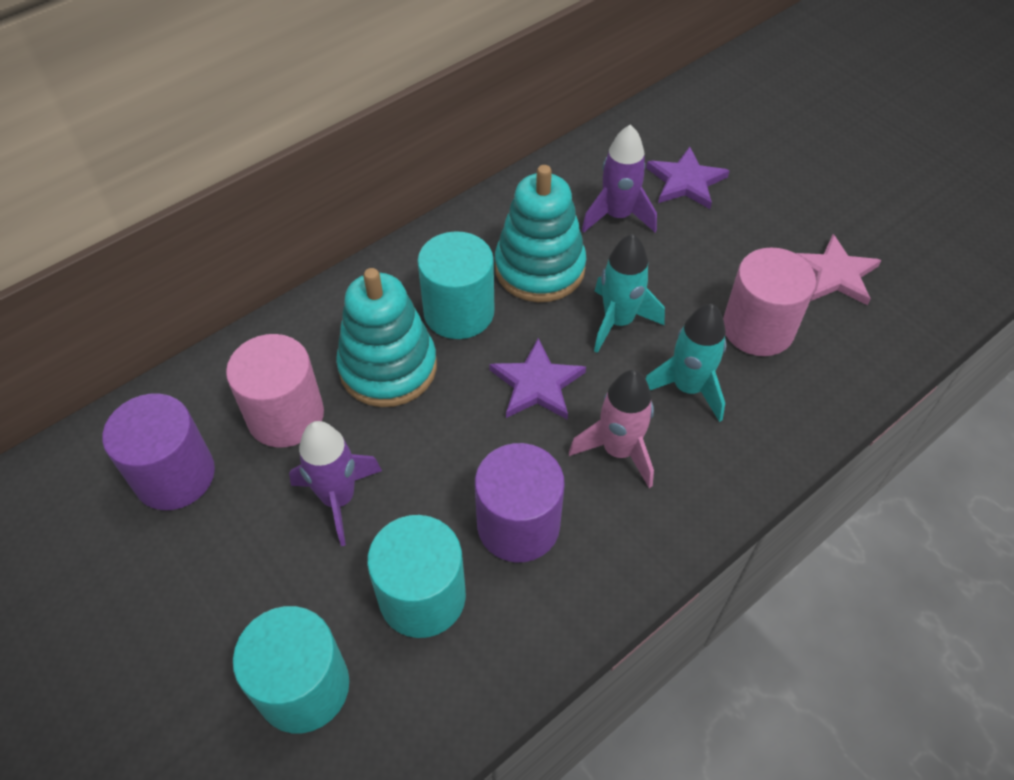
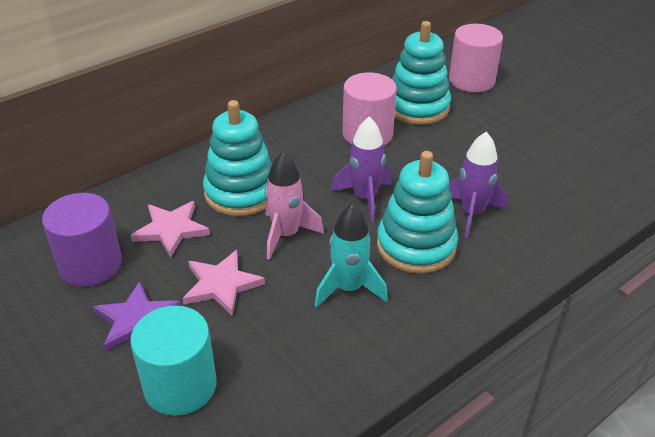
pink star: 1 -> 2
purple cylinder: 2 -> 1
purple star: 2 -> 1
turquoise cylinder: 3 -> 1
turquoise rocket: 2 -> 1
turquoise stacking toy: 2 -> 3

